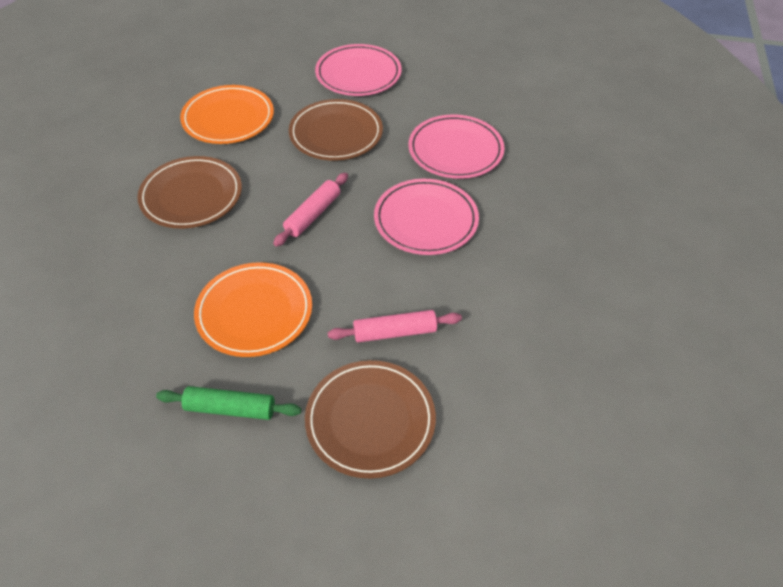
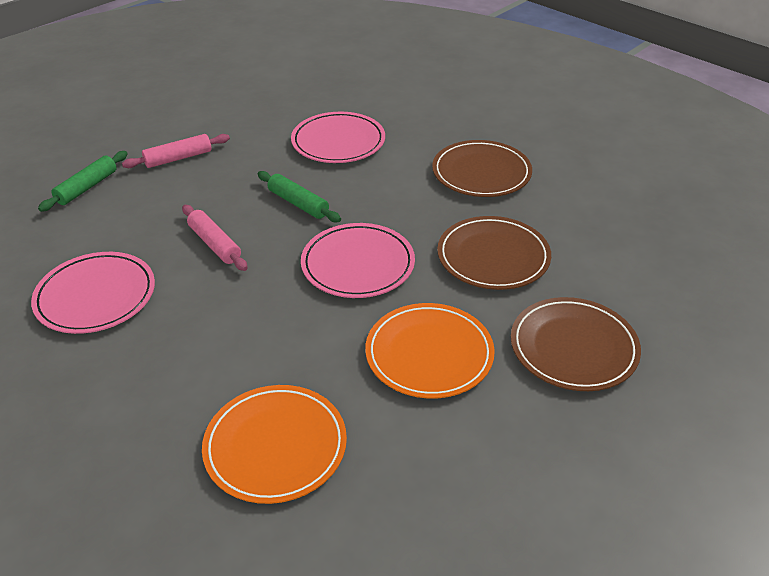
green rolling pin: 1 -> 2

